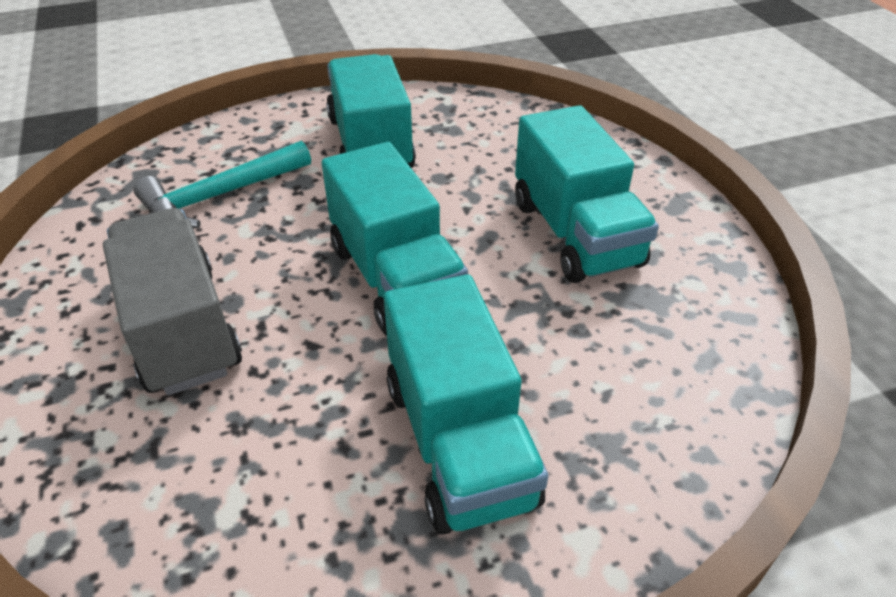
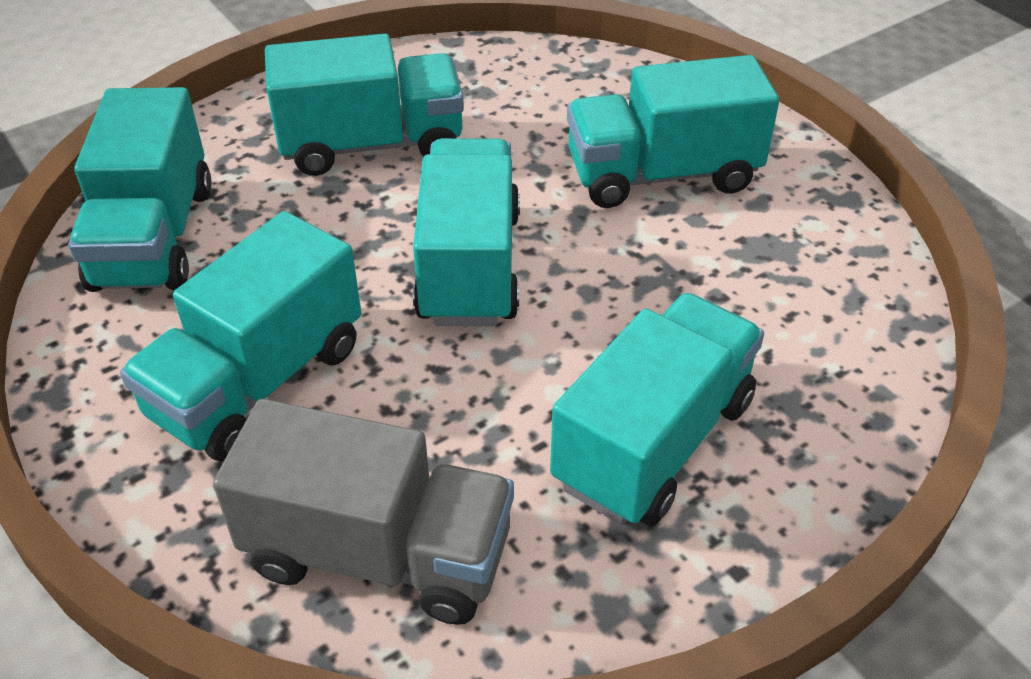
turquoise hammer: 1 -> 0
turquoise truck: 4 -> 6

